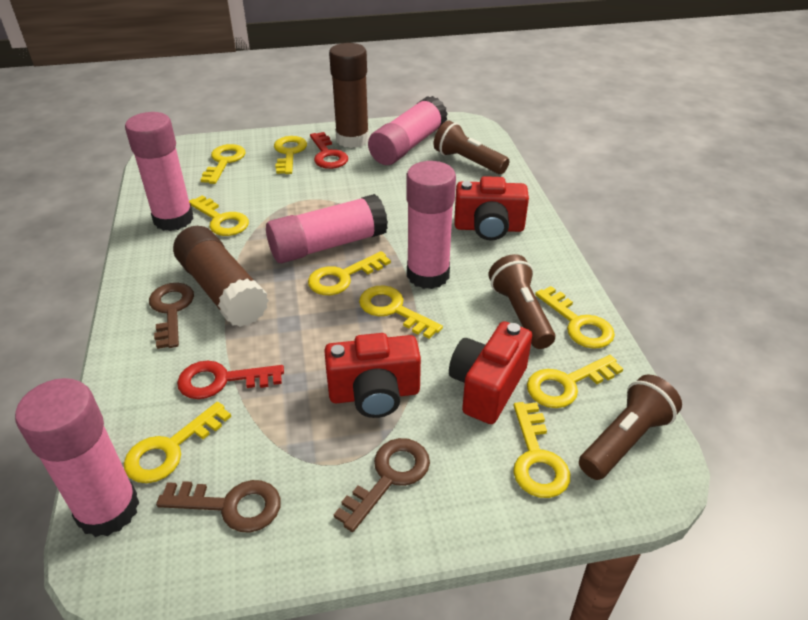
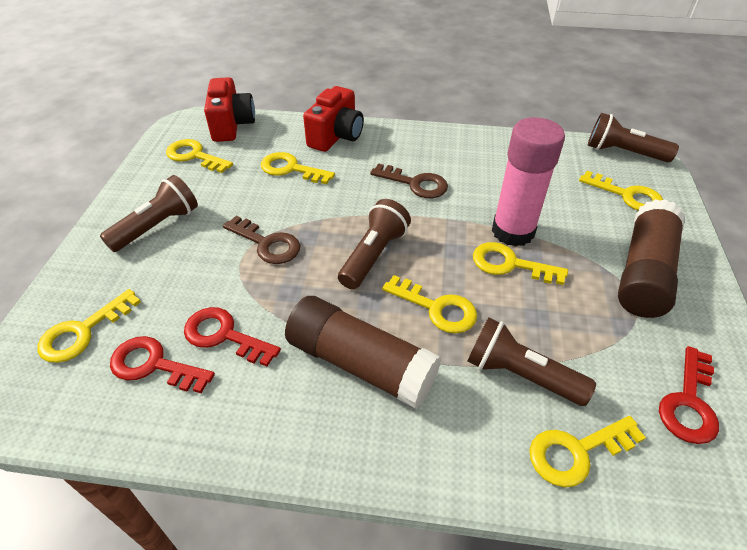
brown flashlight: 3 -> 4
brown key: 3 -> 2
pink glue stick: 5 -> 1
red camera: 3 -> 2
red key: 2 -> 3
yellow key: 9 -> 7

